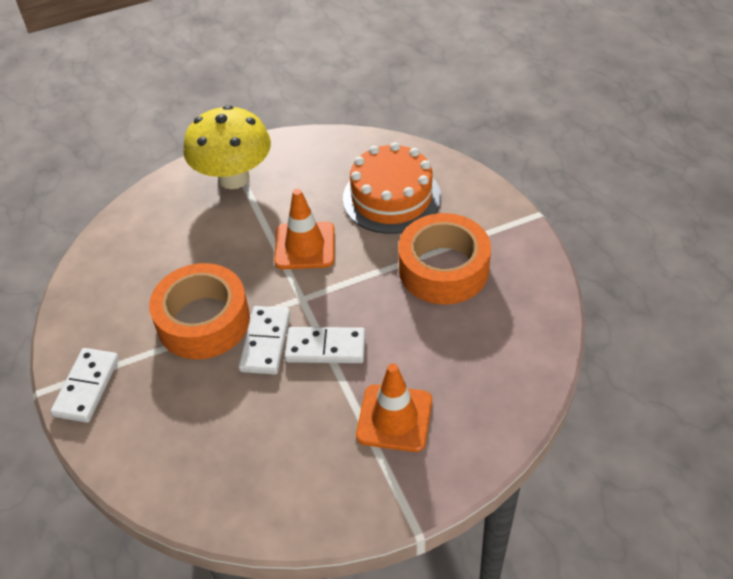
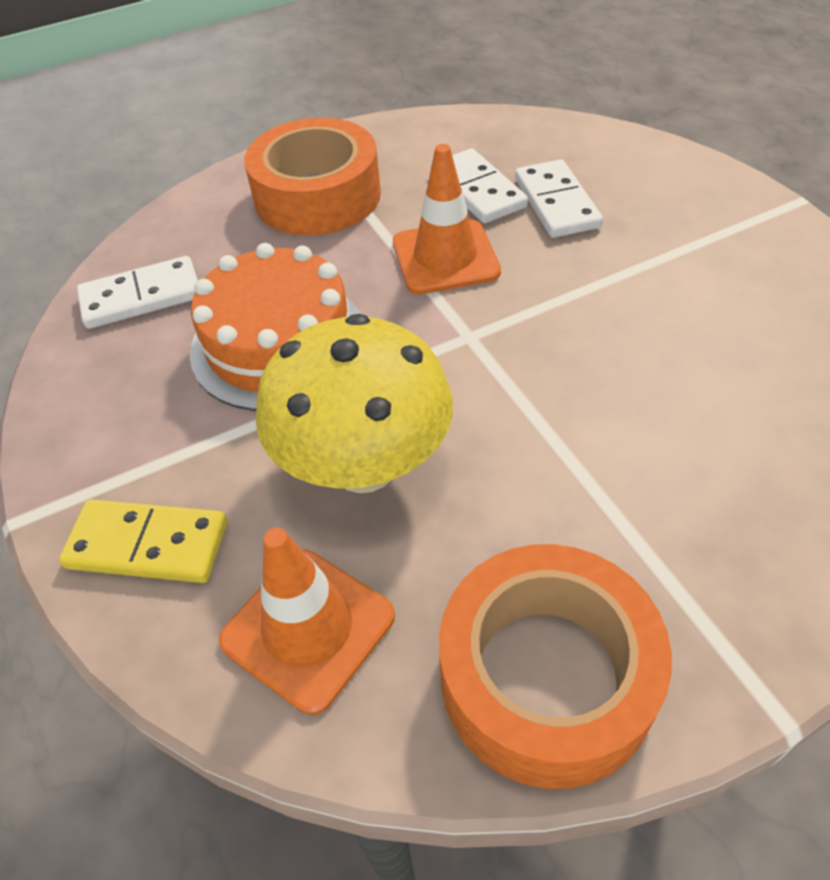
yellow domino: 0 -> 1

